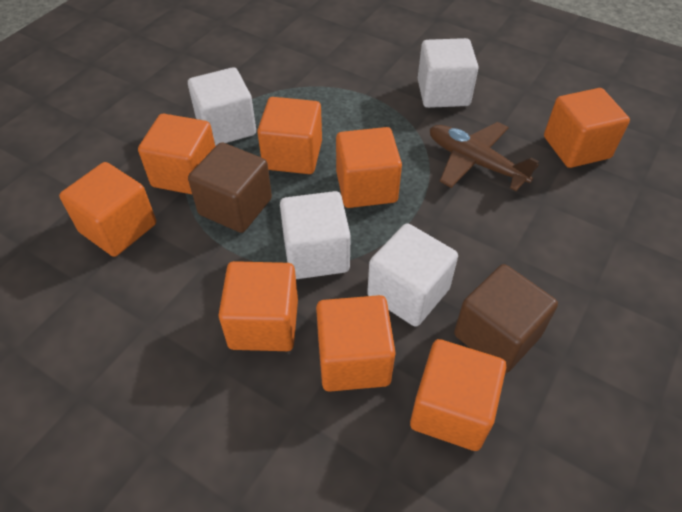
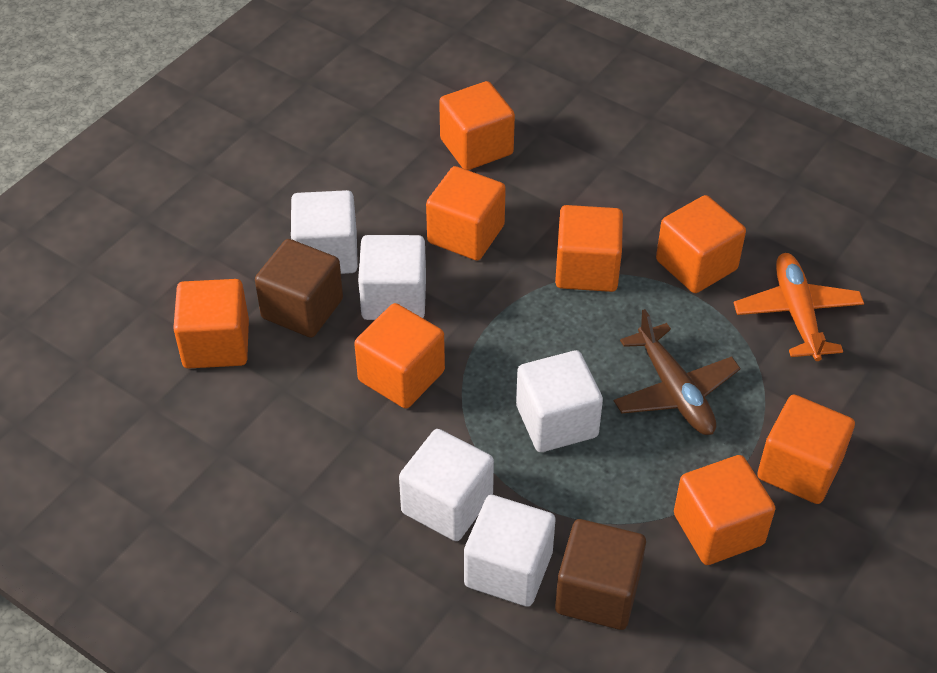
orange plane: 0 -> 1
white cube: 4 -> 5

